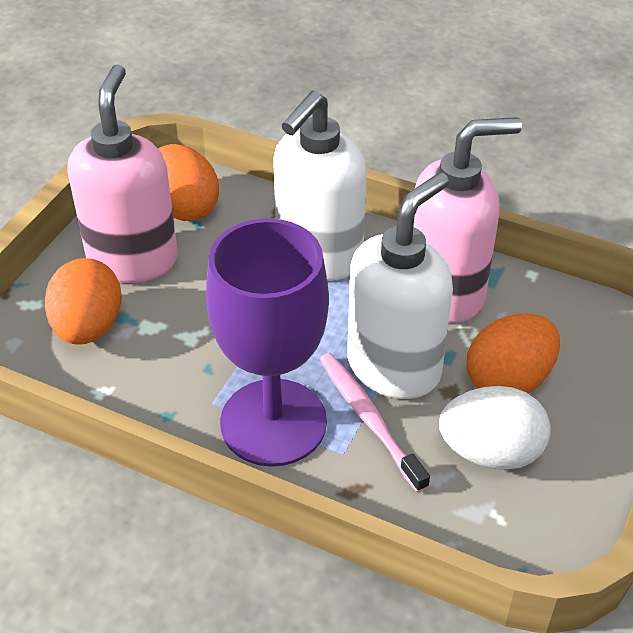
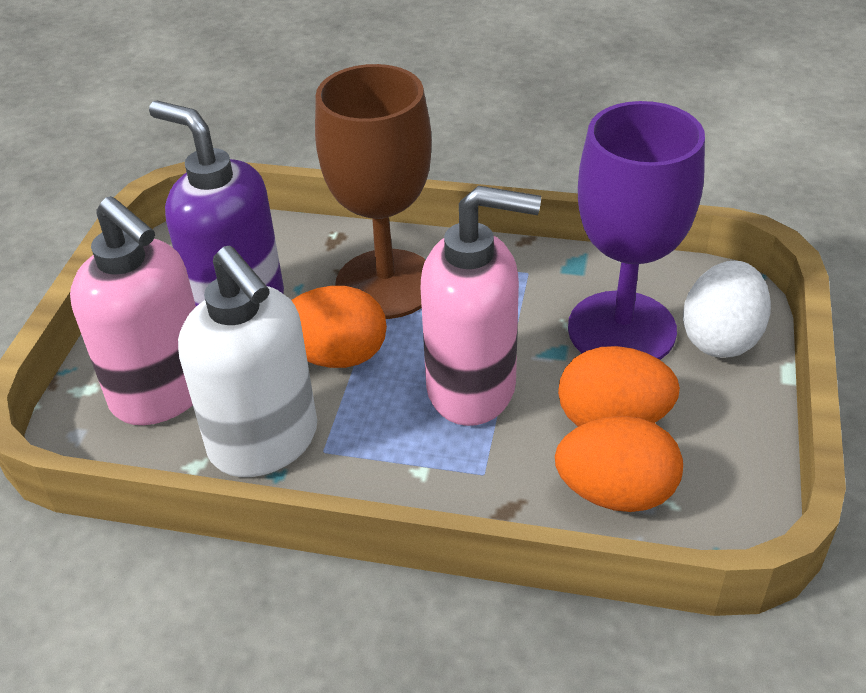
brown goblet: 0 -> 1
pink toothbrush: 1 -> 0
purple soap dispenser: 0 -> 1
white soap dispenser: 2 -> 1

